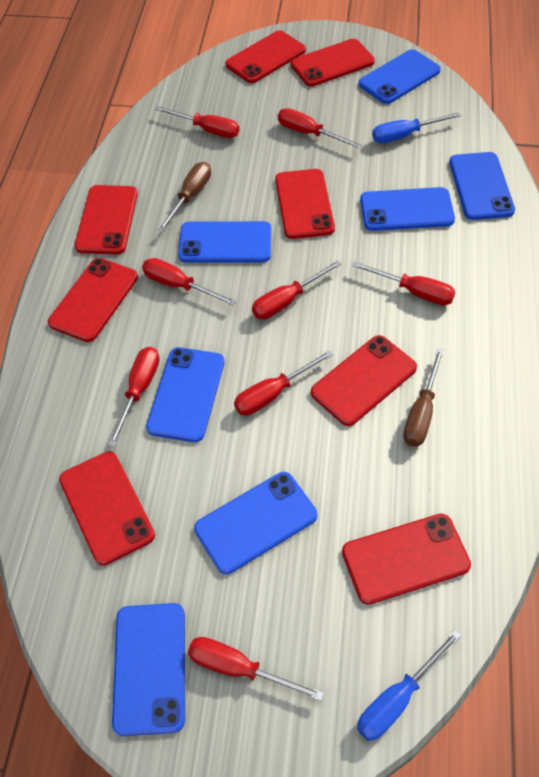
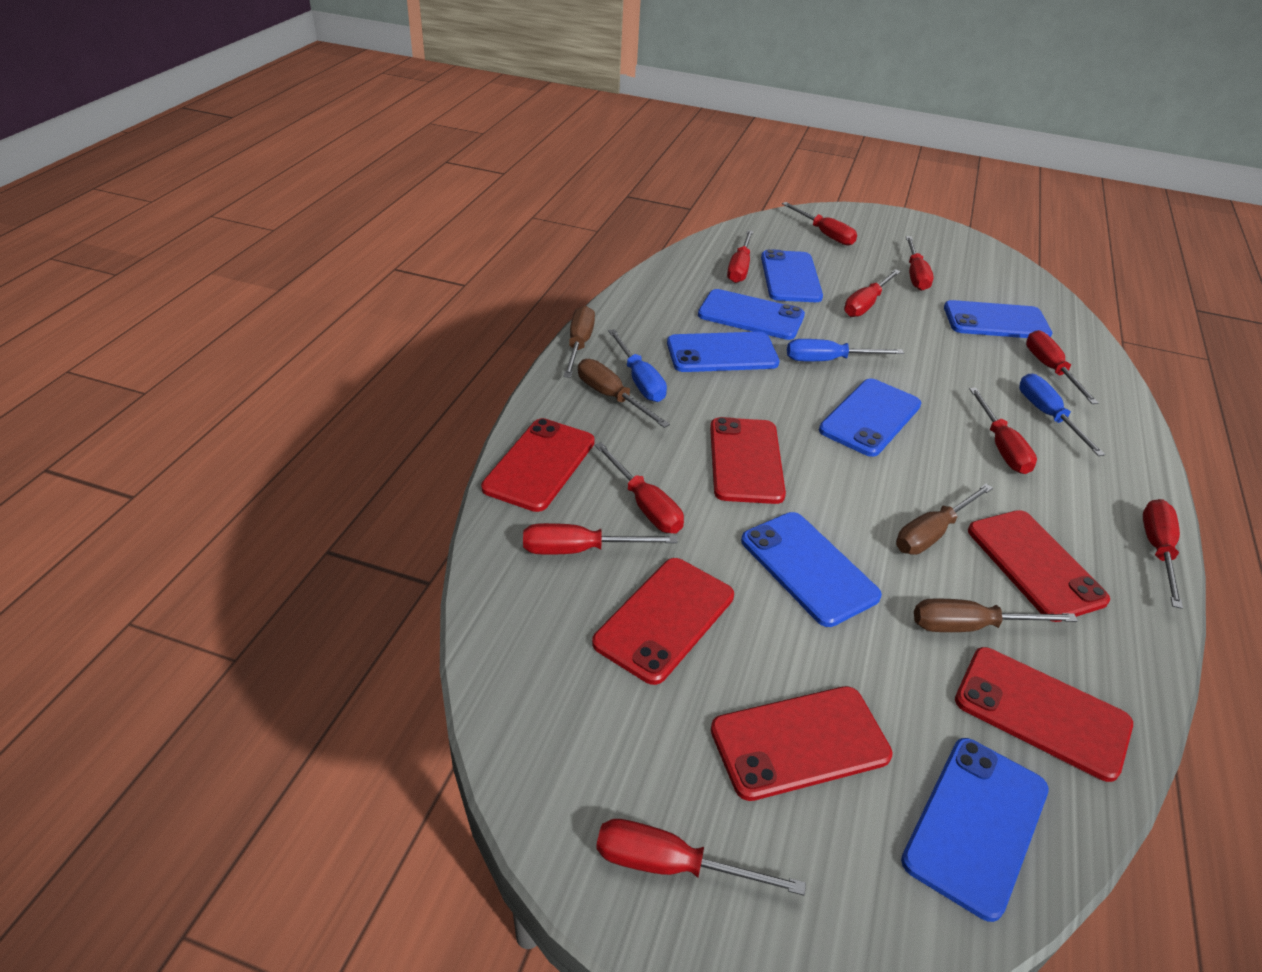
blue screwdriver: 2 -> 3
brown screwdriver: 2 -> 4
red phone: 8 -> 6
red screwdriver: 8 -> 10

